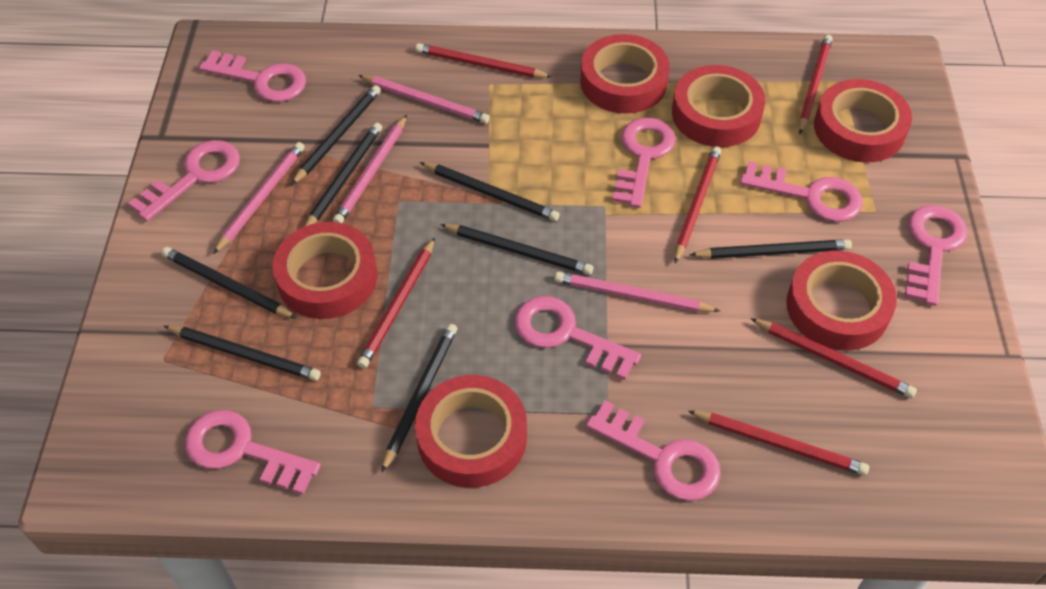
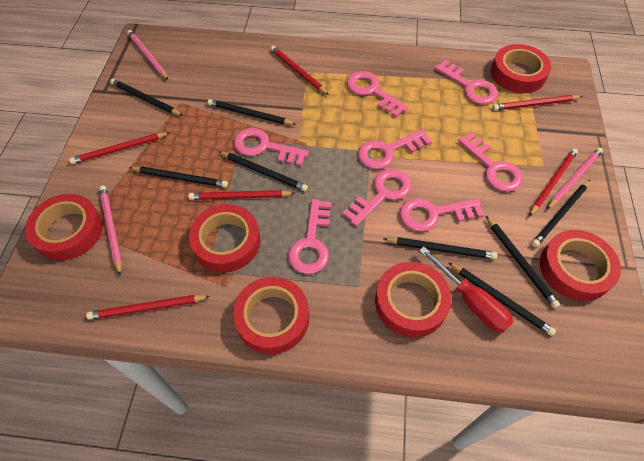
pink pencil: 4 -> 3
red screwdriver: 0 -> 1

